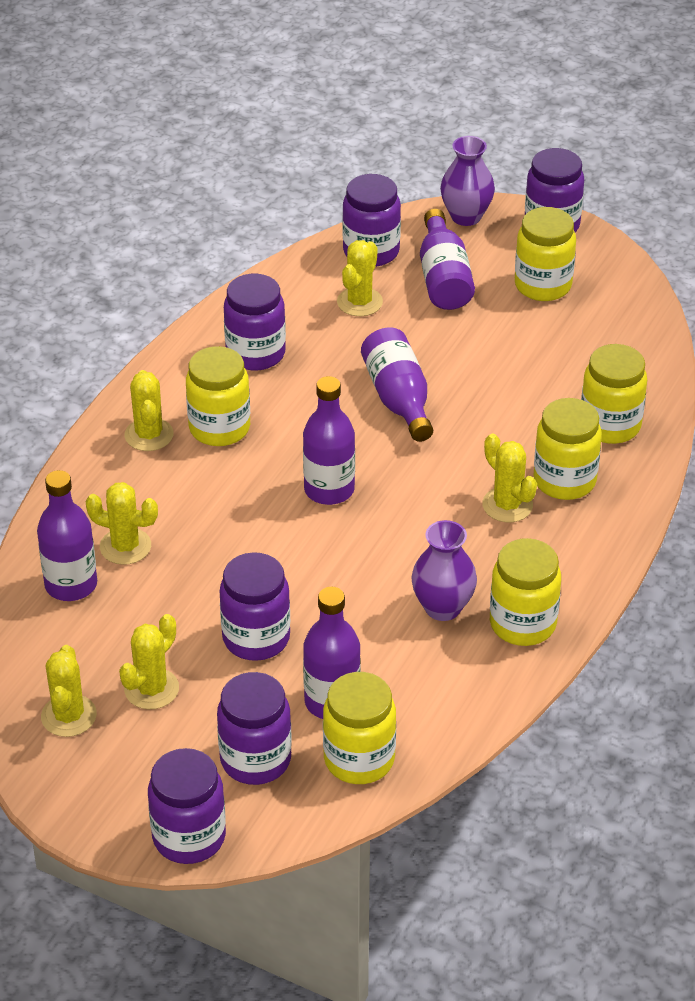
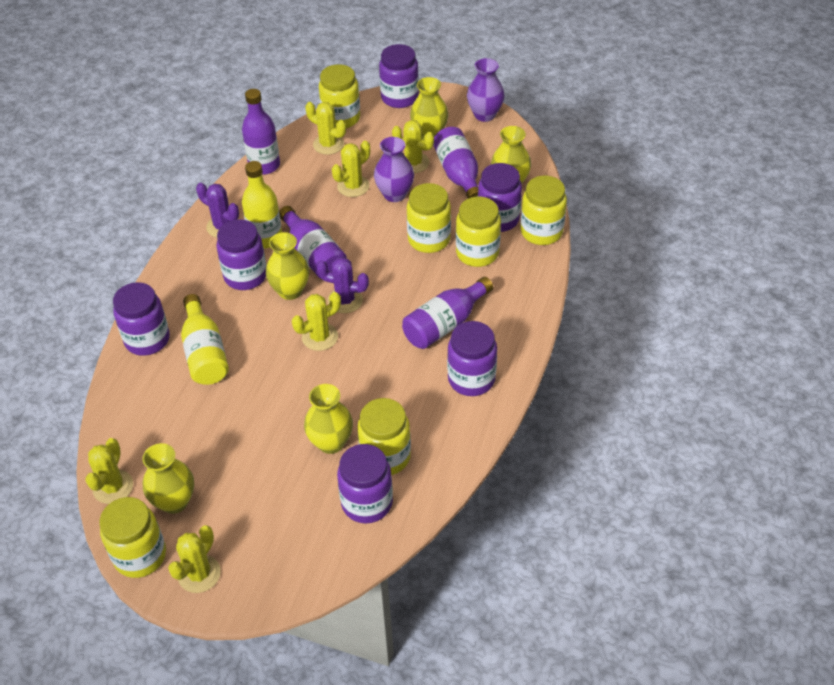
purple bottle: 5 -> 4
purple cactus: 0 -> 2
yellow bottle: 0 -> 2
yellow vase: 0 -> 5

